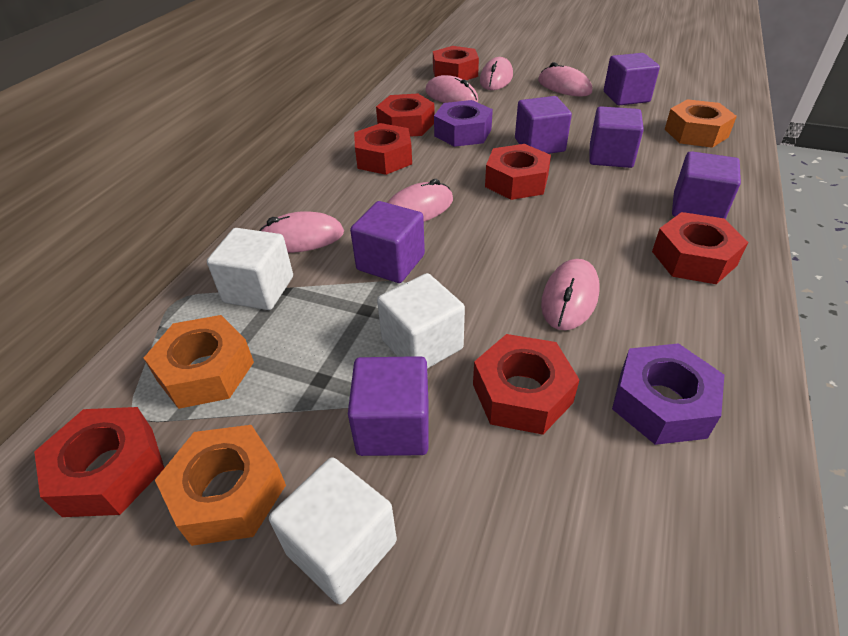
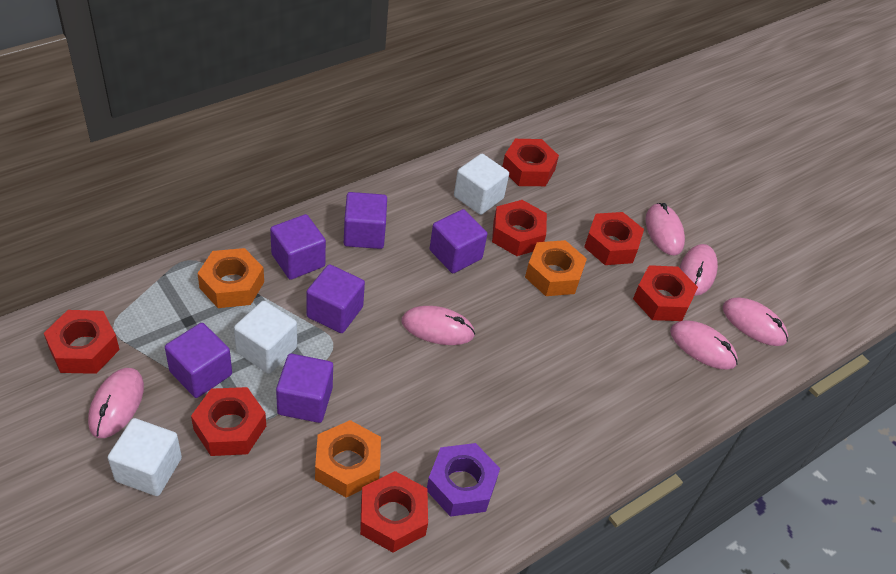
purple nut: 2 -> 1

